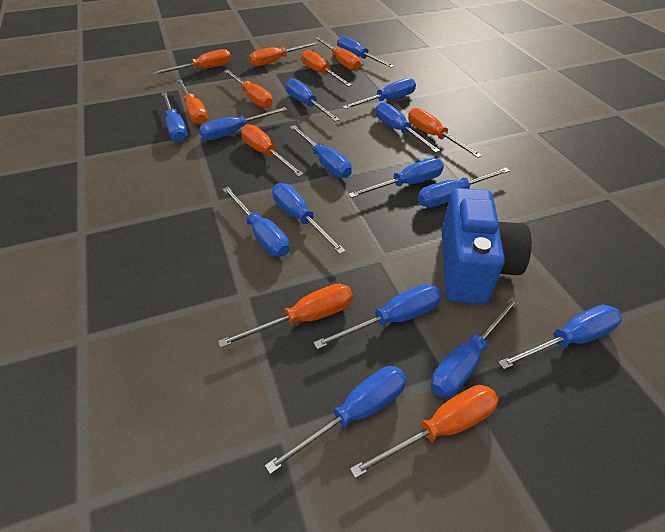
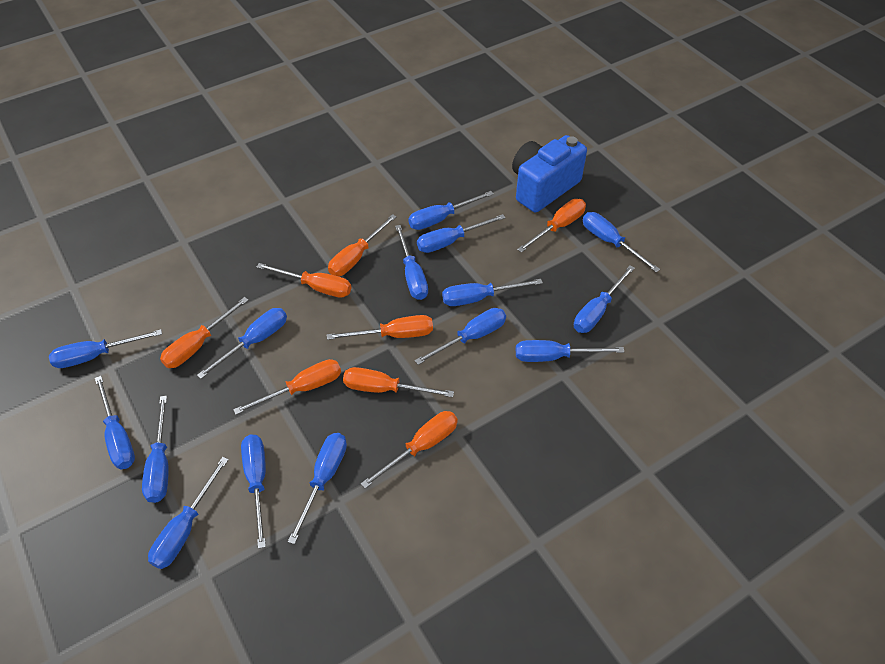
orange screwdriver: 10 -> 8

